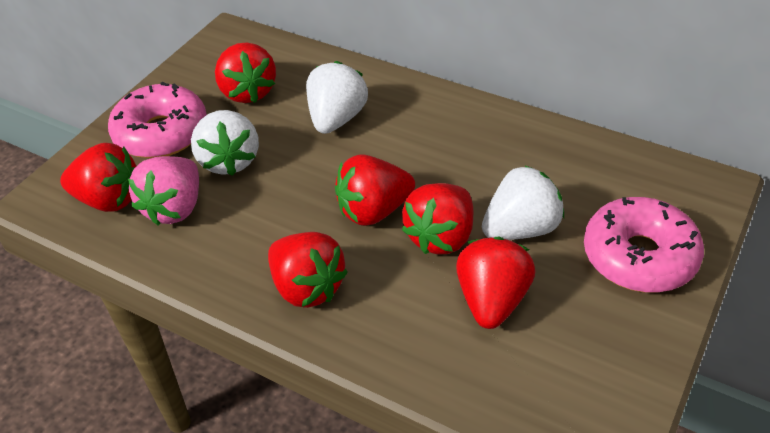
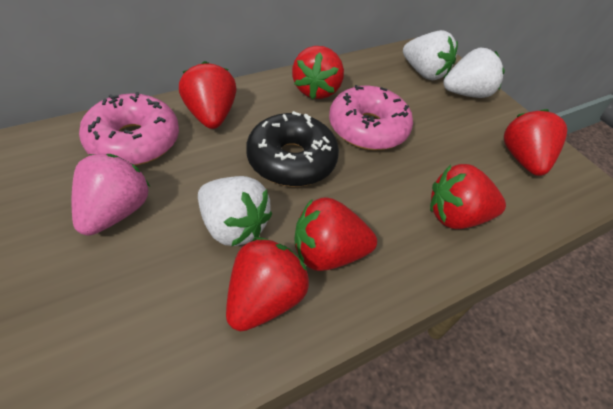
black donut: 0 -> 1

